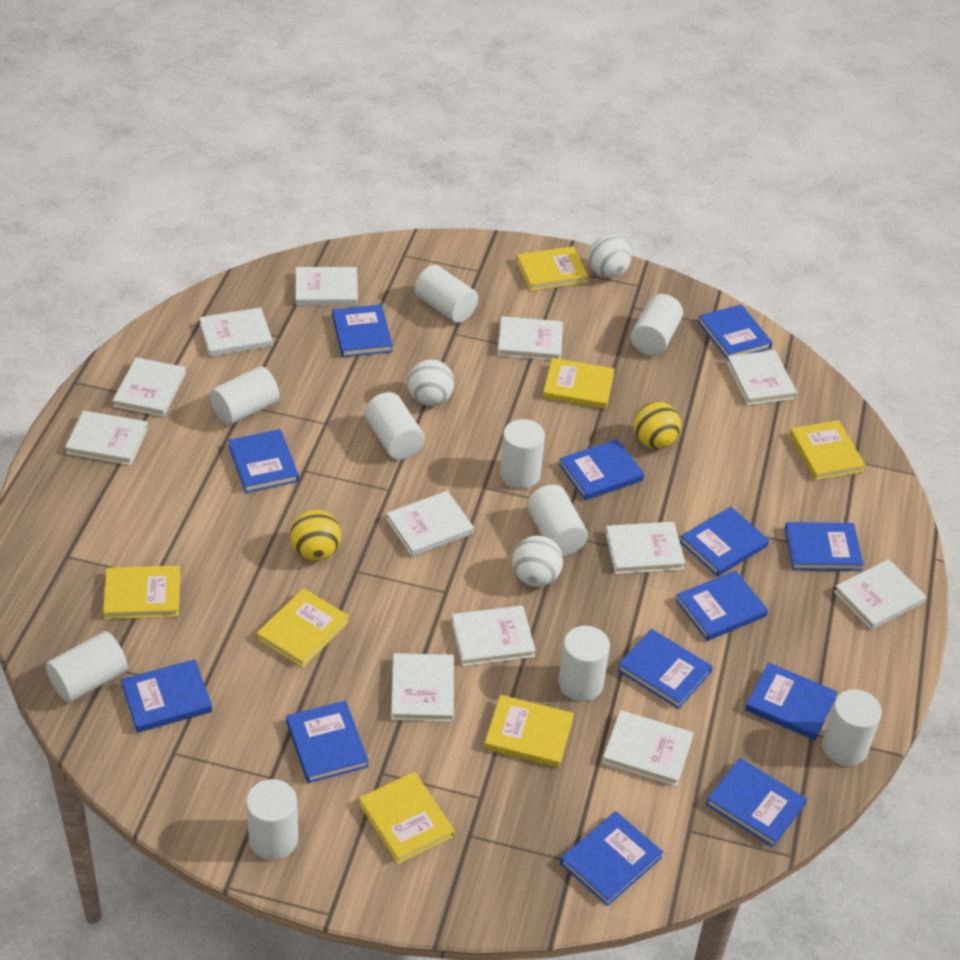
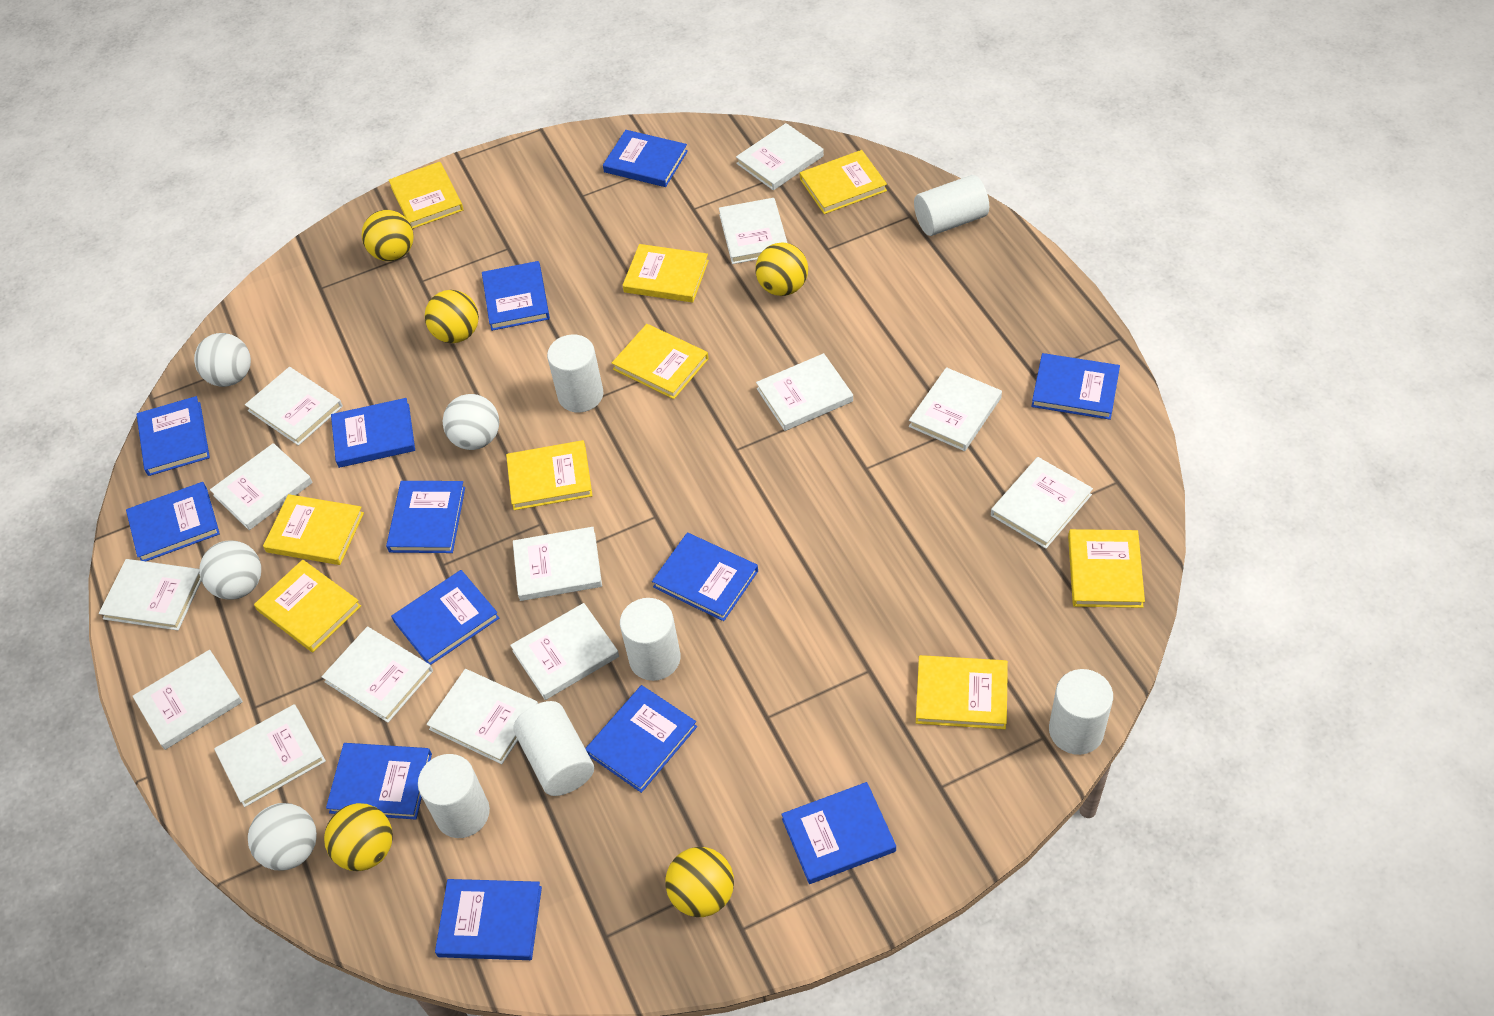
white ball: 3 -> 4
white book: 12 -> 14
white cylinder: 10 -> 6
yellow ball: 2 -> 5
yellow book: 7 -> 9

